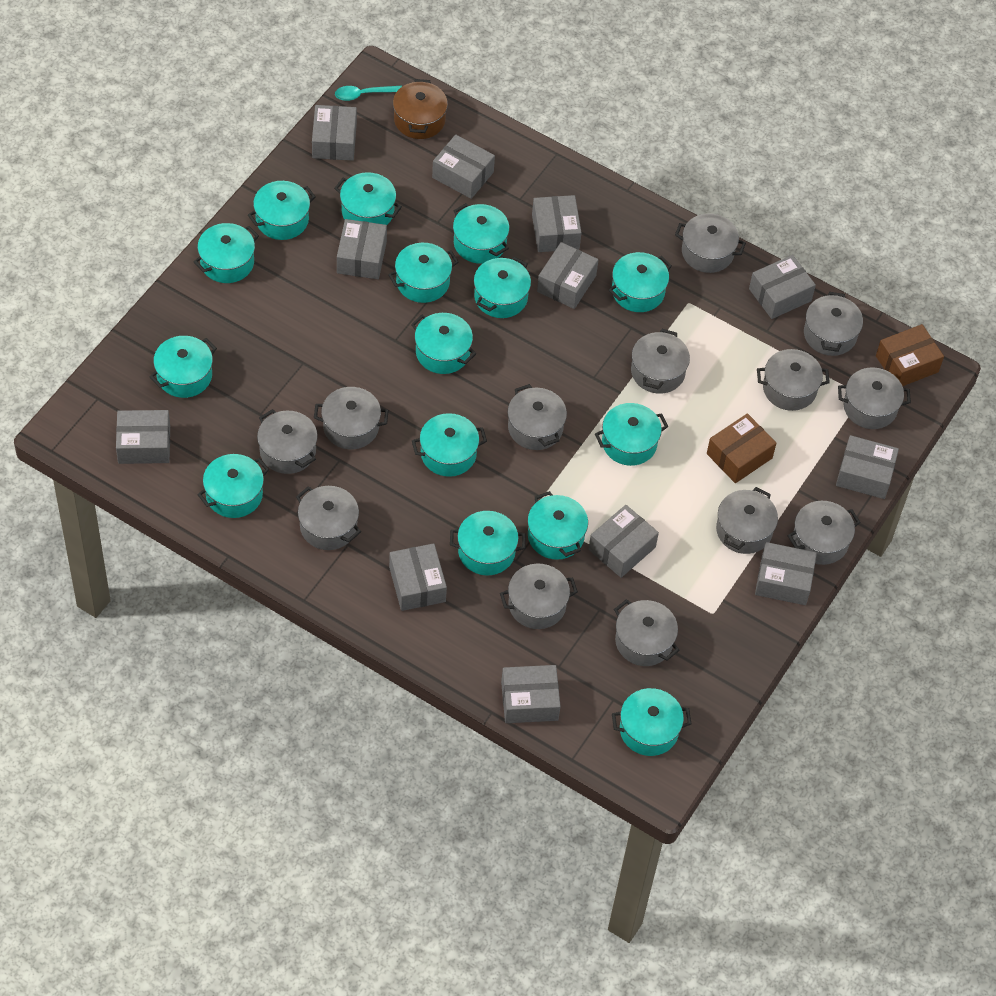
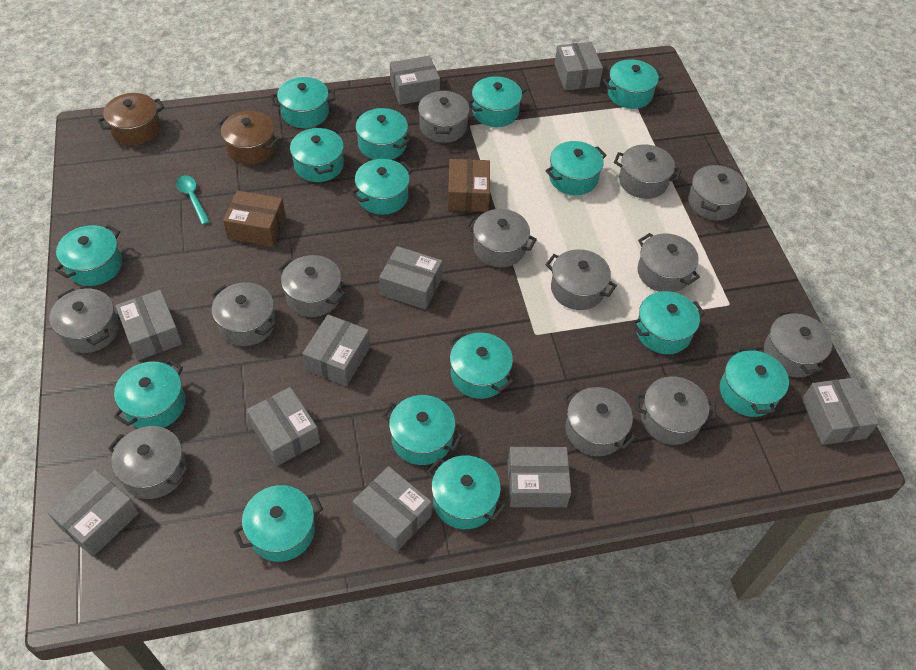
brown pot: 1 -> 2
grey box: 12 -> 10

